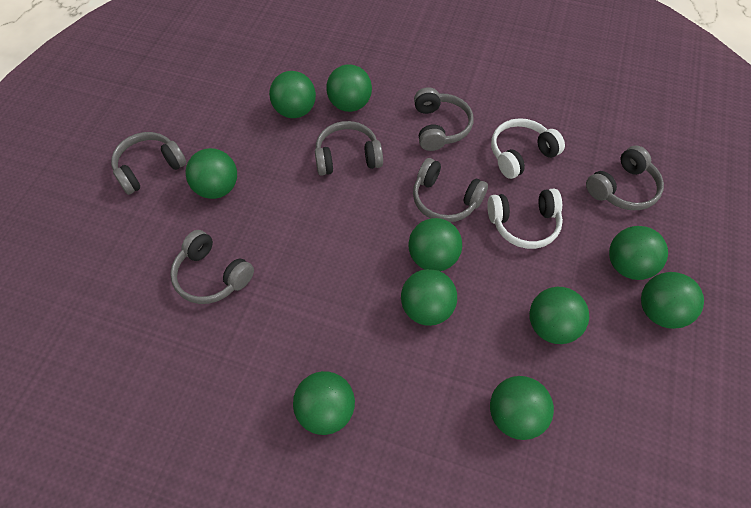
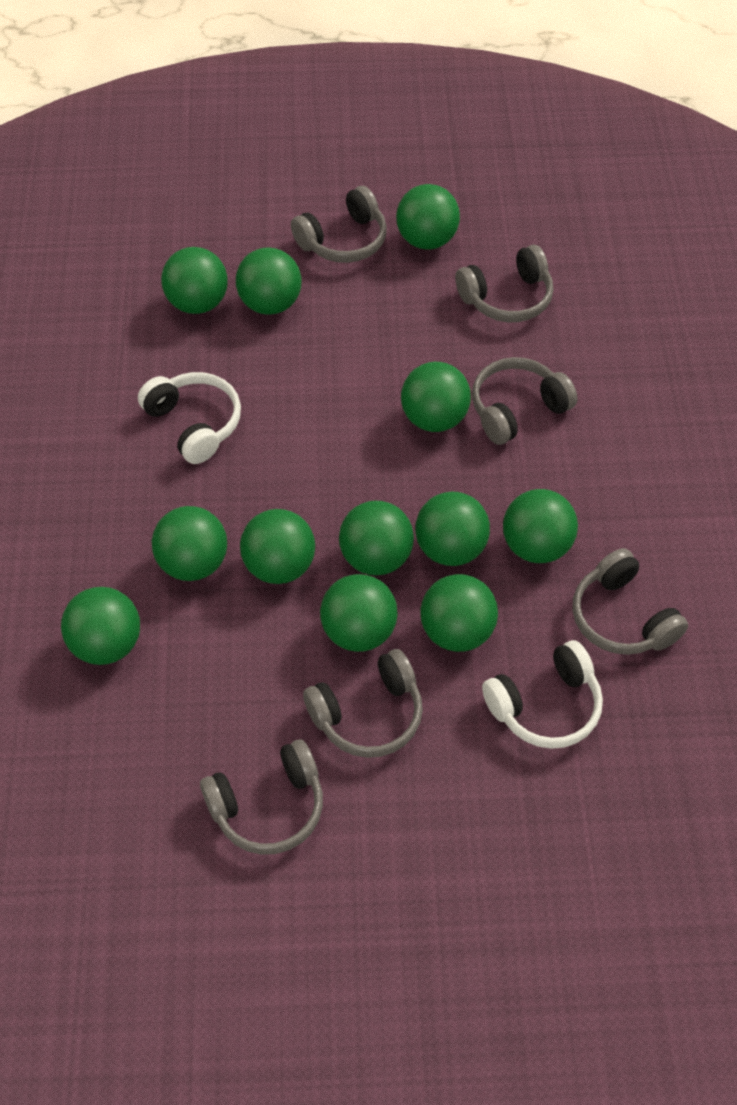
green ball: 10 -> 12

